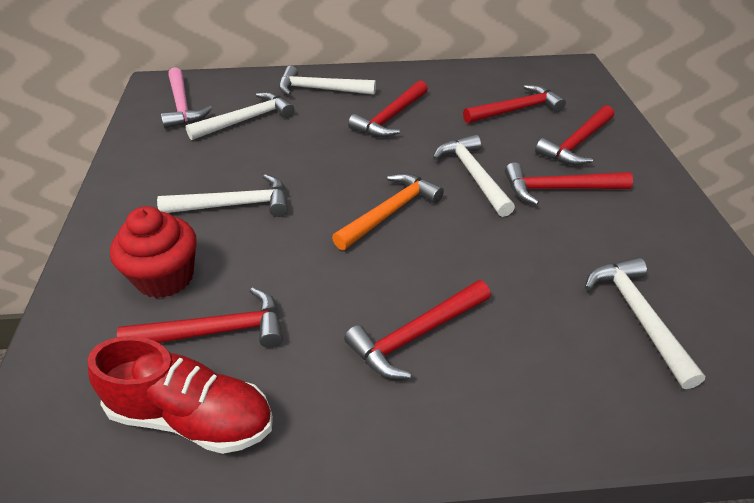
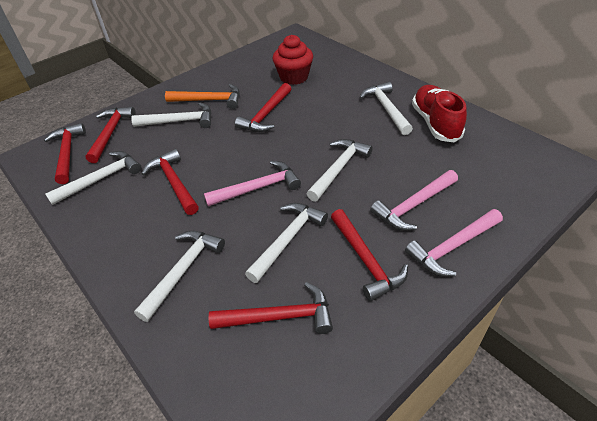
pink hammer: 1 -> 3
white hammer: 5 -> 6

